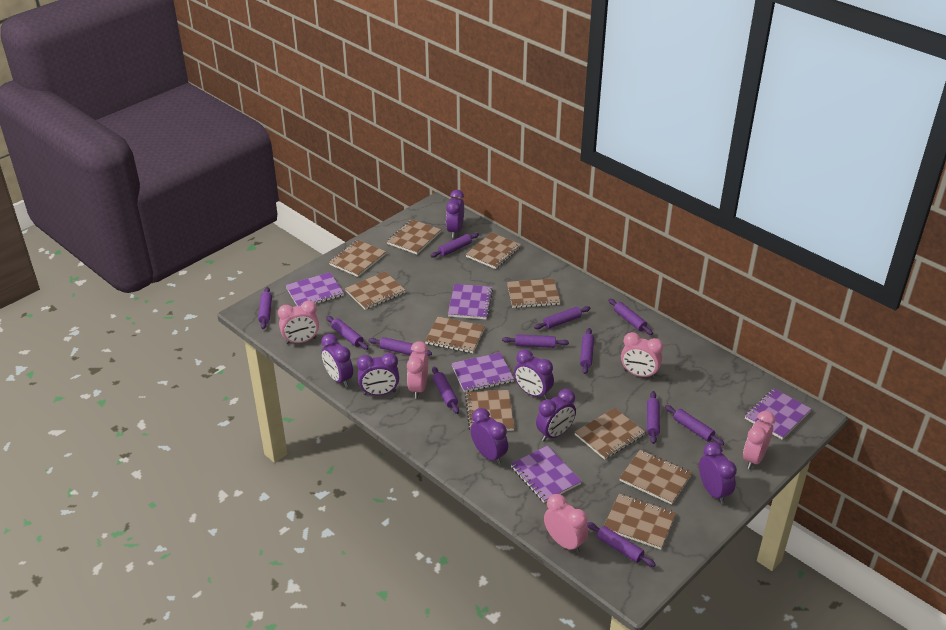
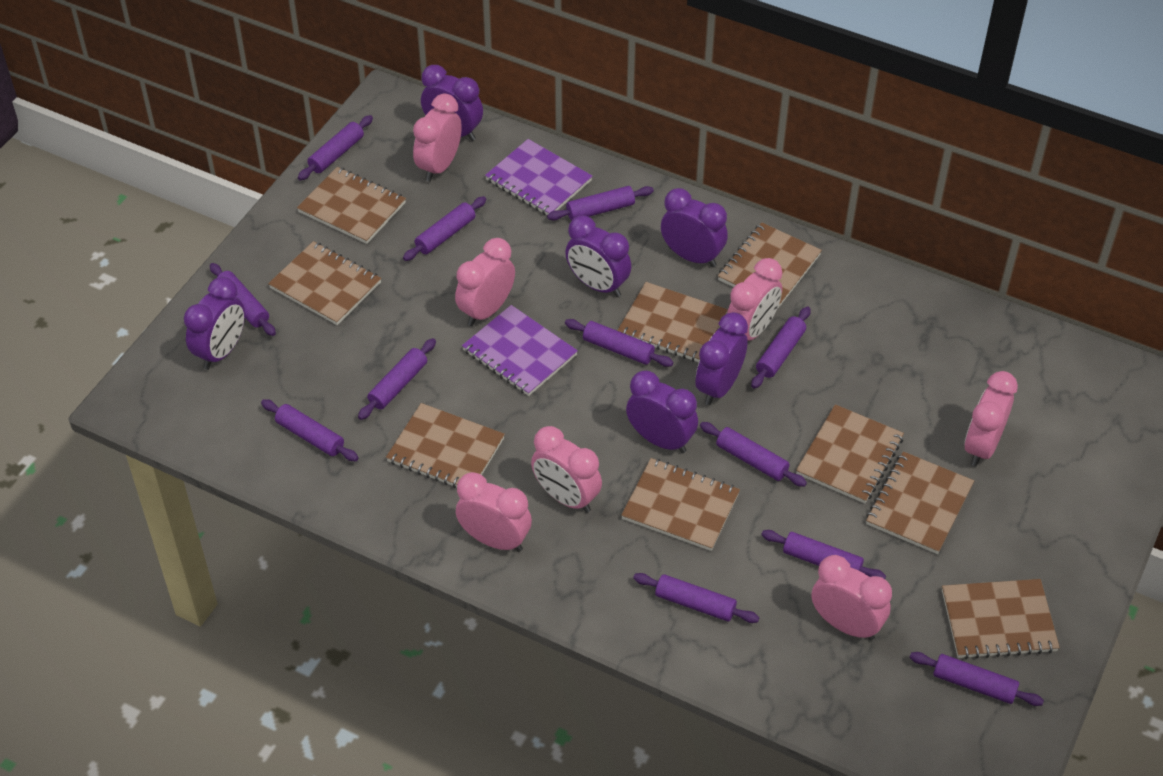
brown notebook: 10 -> 9
pink clock: 5 -> 7
purple clock: 7 -> 6
purple notebook: 5 -> 2

